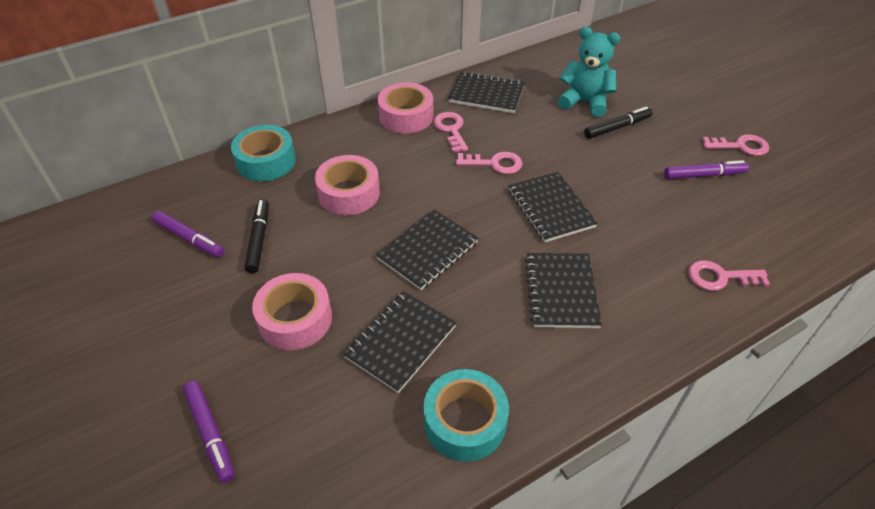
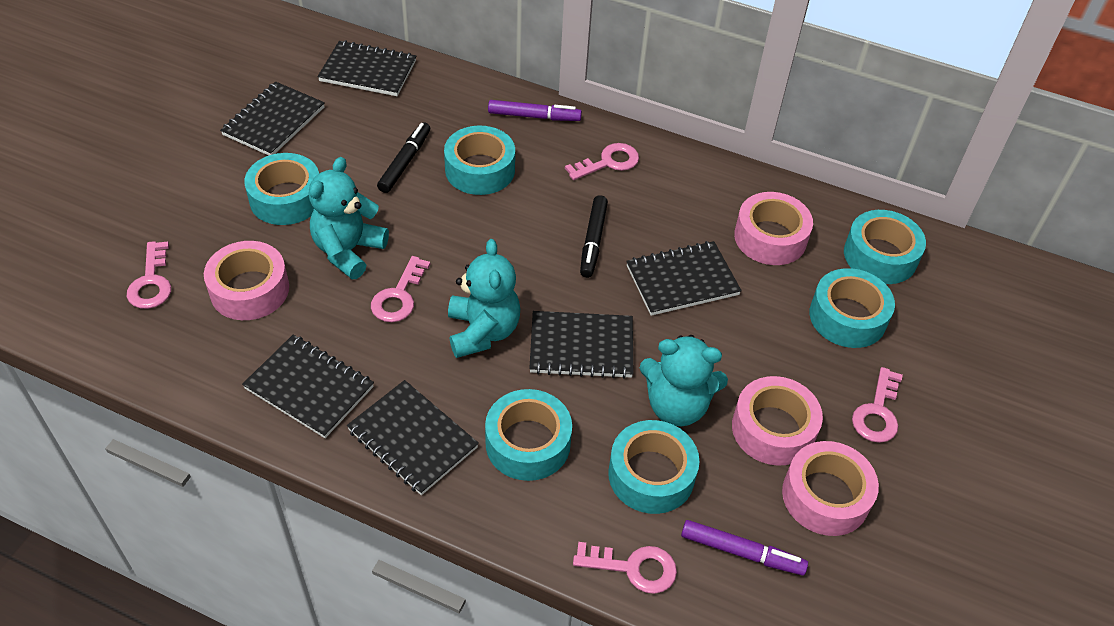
black notebook: 5 -> 6
pink key: 4 -> 5
pink tape: 3 -> 4
purple marker: 3 -> 2
turquoise tape: 2 -> 6
turquoise teddy bear: 1 -> 3

